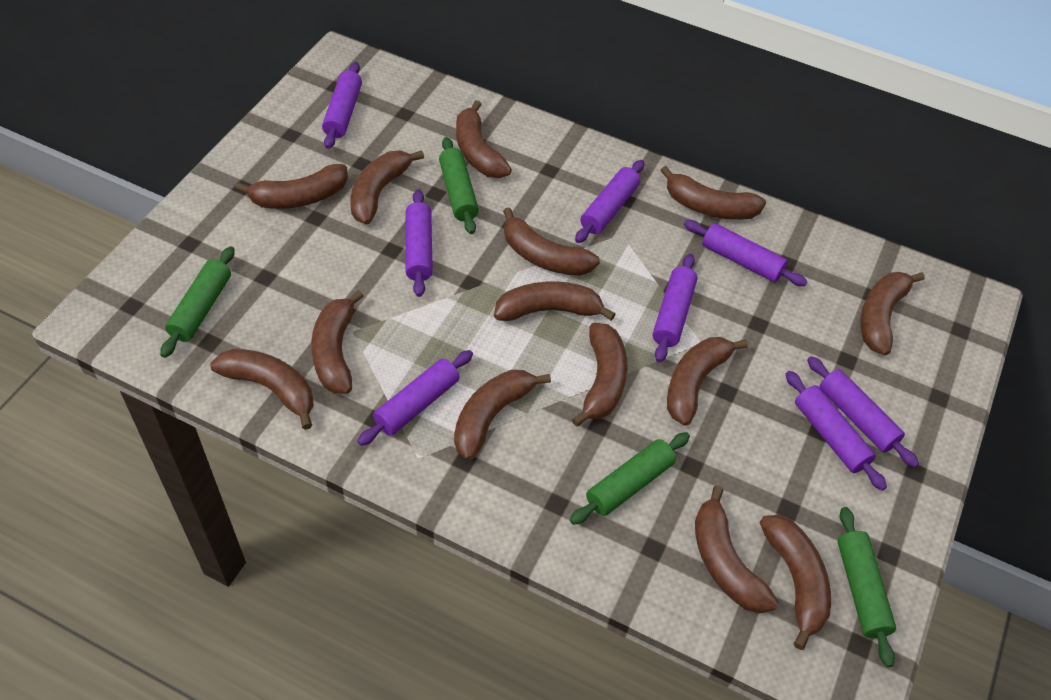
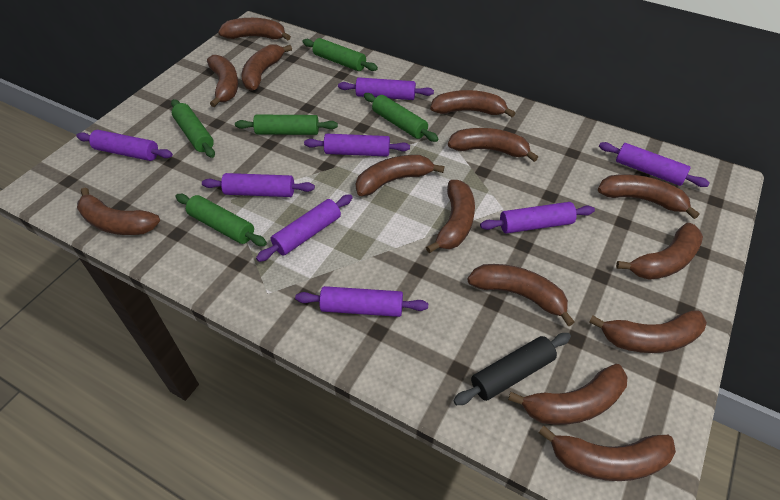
black rolling pin: 0 -> 1
green rolling pin: 4 -> 5

